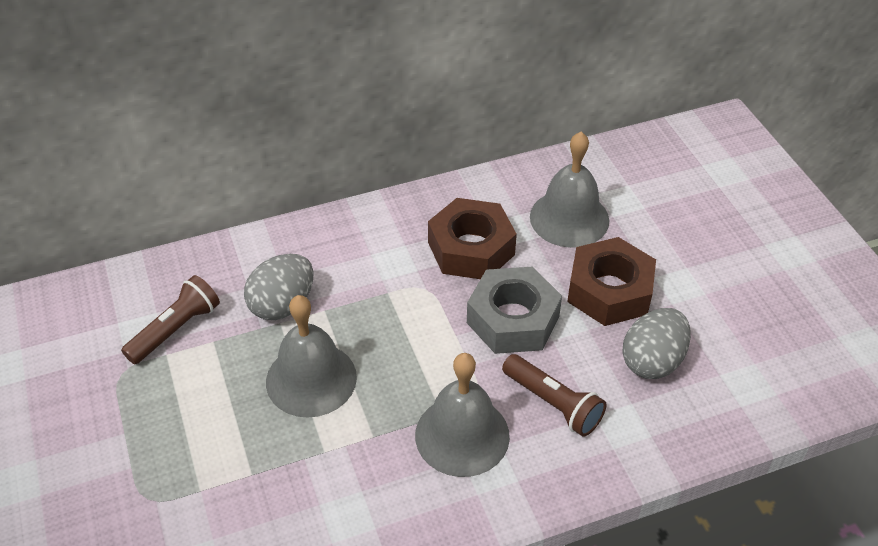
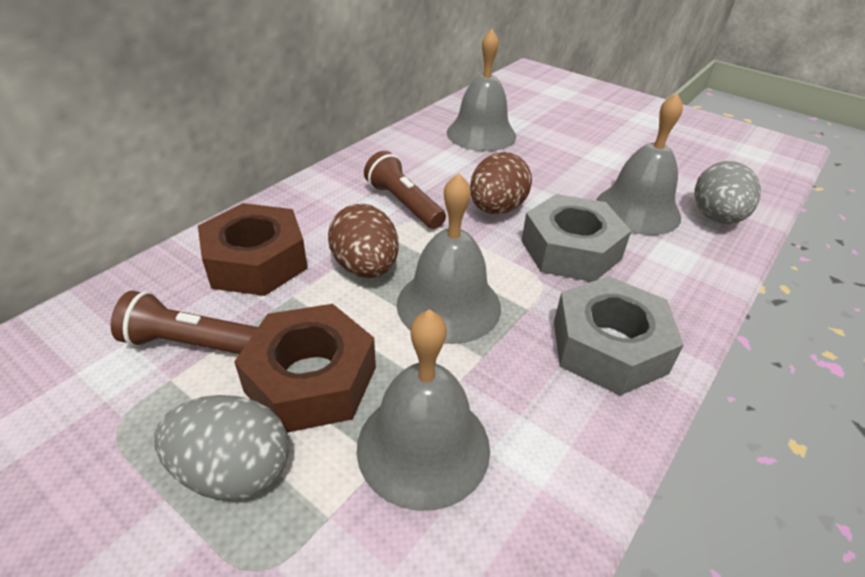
brown egg: 0 -> 2
grey bell: 3 -> 4
grey nut: 1 -> 2

